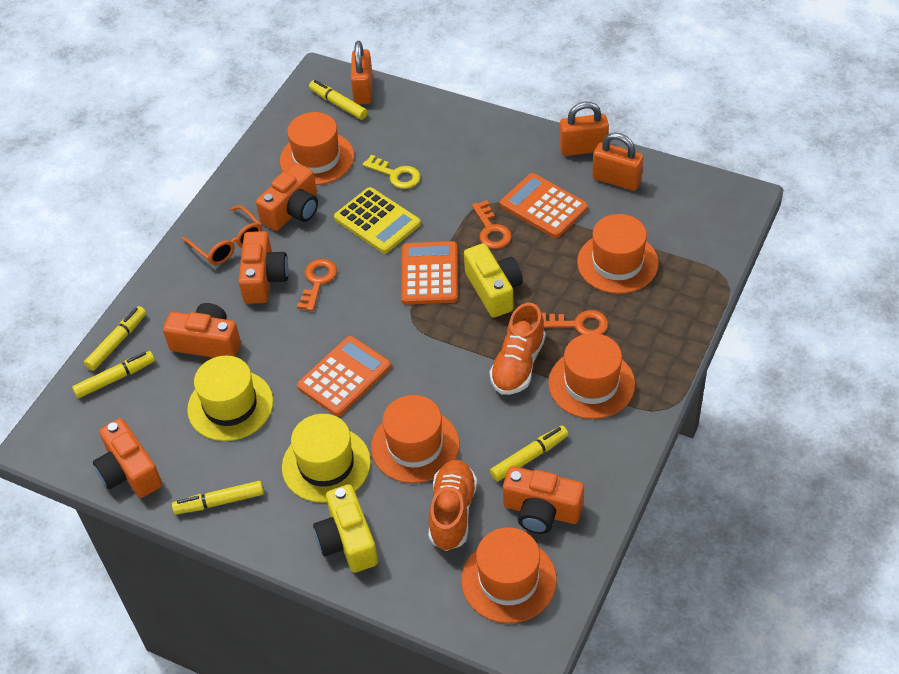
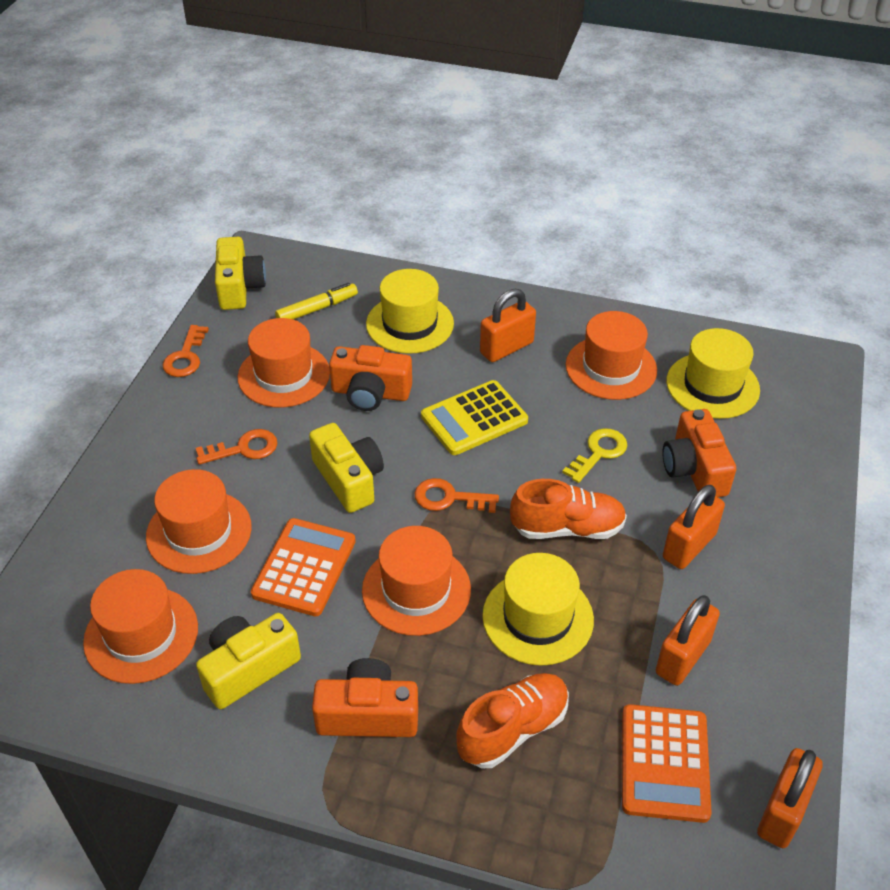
orange calculator: 3 -> 2
orange camera: 5 -> 3
orange glasses: 1 -> 0
orange padlock: 3 -> 4
yellow camera: 2 -> 3
yellow hat: 2 -> 3
yellow marker: 5 -> 1

